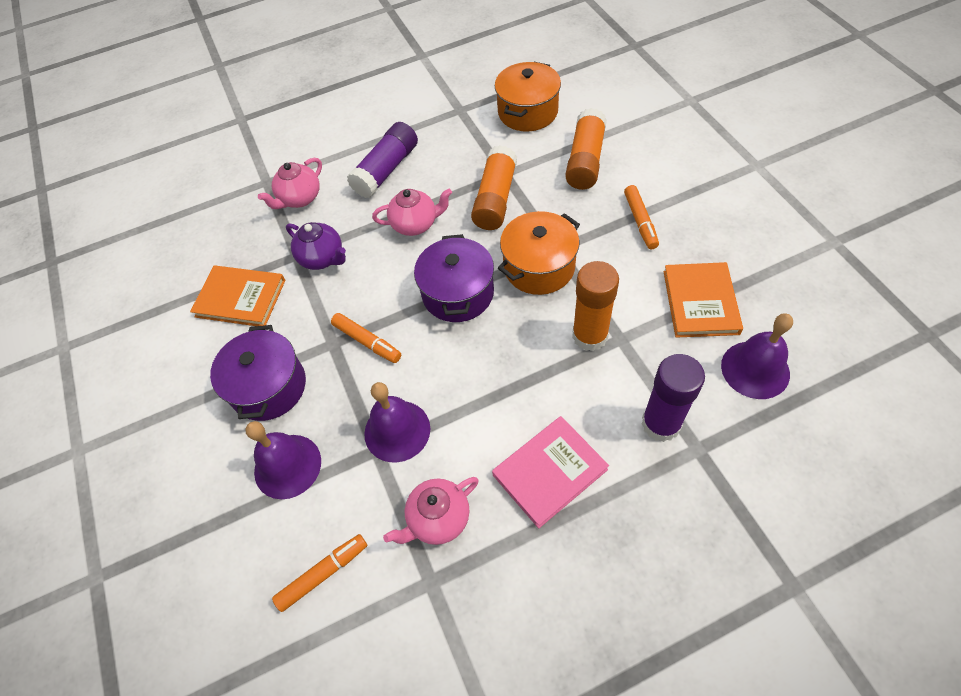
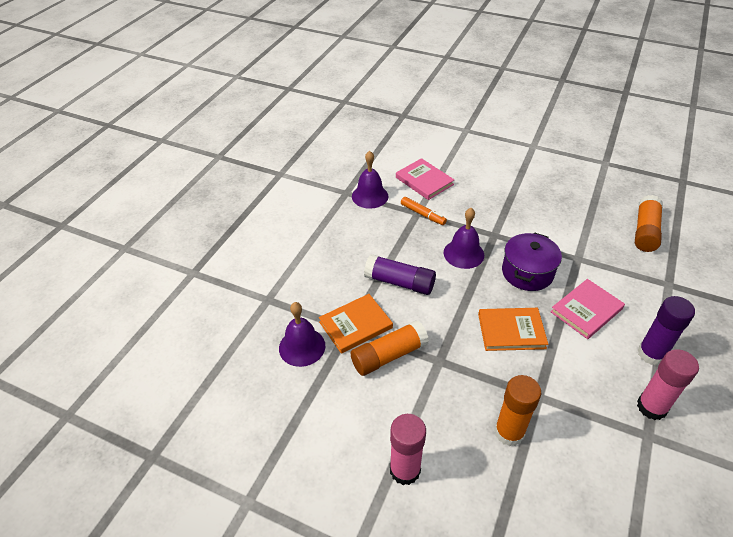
orange marker: 3 -> 1
orange pot: 2 -> 0
pink book: 1 -> 2
pink glue stick: 0 -> 2
pink teapot: 3 -> 0
purple pot: 2 -> 1
purple teapot: 1 -> 0

